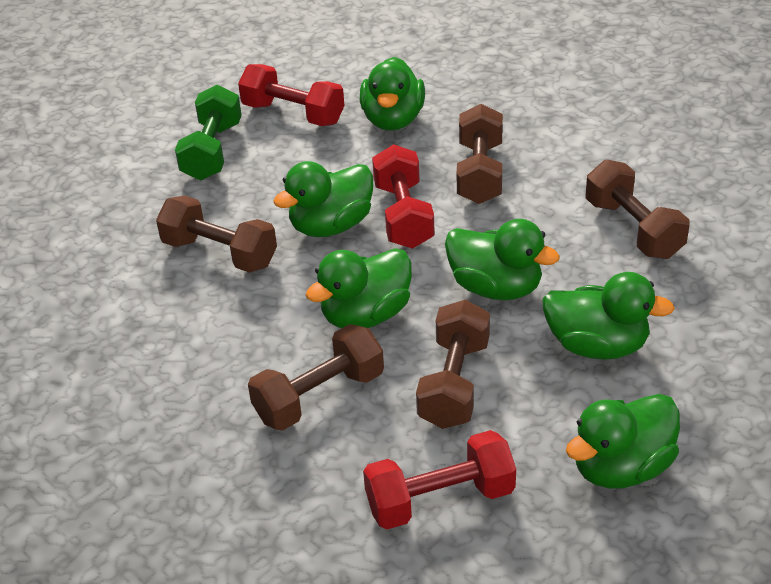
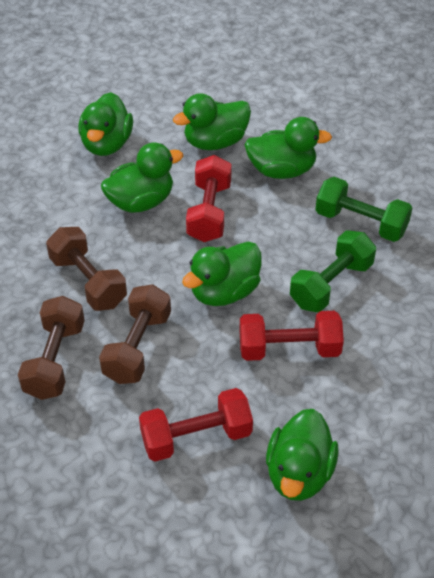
brown dumbbell: 5 -> 3
green dumbbell: 1 -> 2

